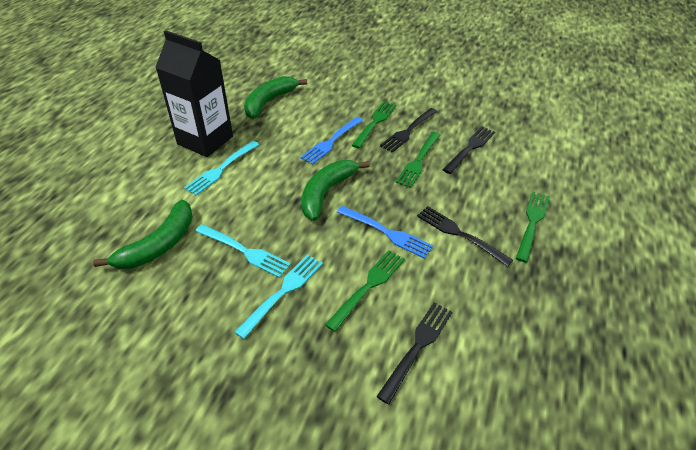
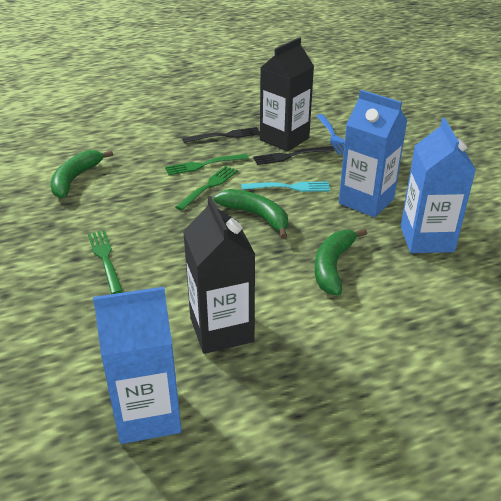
black carton: 1 -> 2
black fork: 4 -> 2
blue carton: 0 -> 3
blue fork: 2 -> 1
green fork: 4 -> 3
turquoise fork: 3 -> 1

